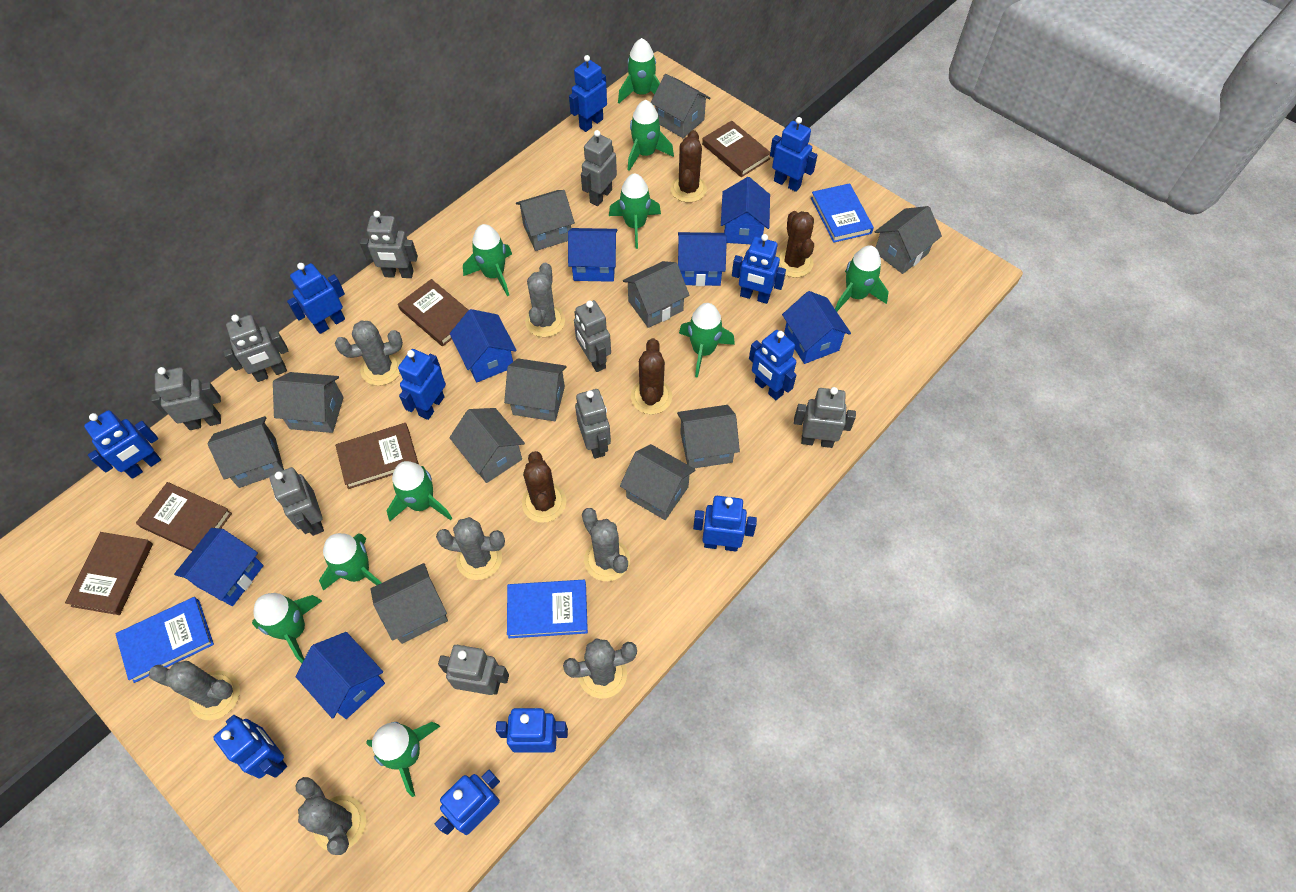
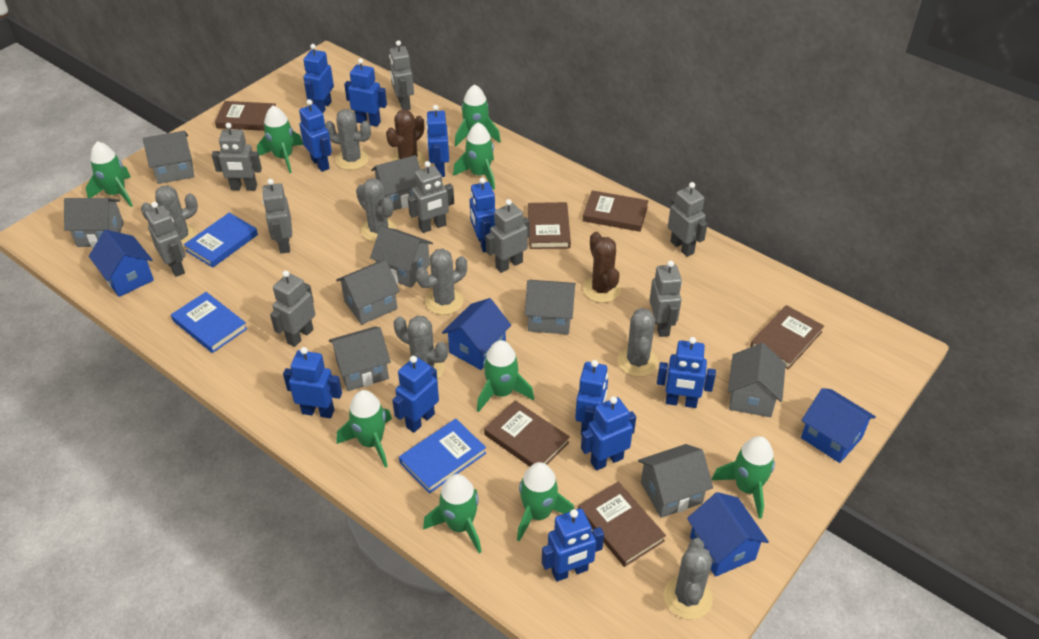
blue house: 7 -> 4
brown book: 5 -> 6
brown cactus: 4 -> 2
green rocket: 10 -> 9
grey house: 11 -> 9

